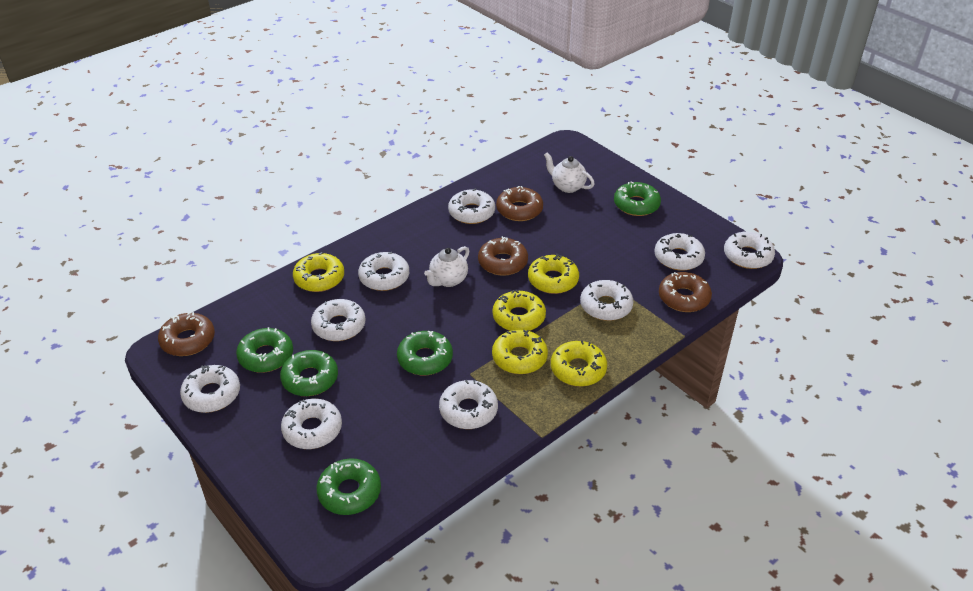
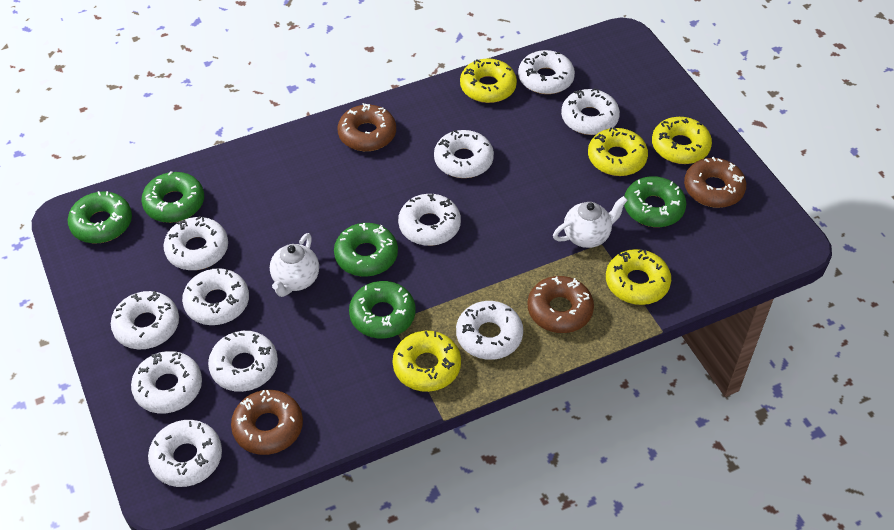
white donut: 9 -> 11

